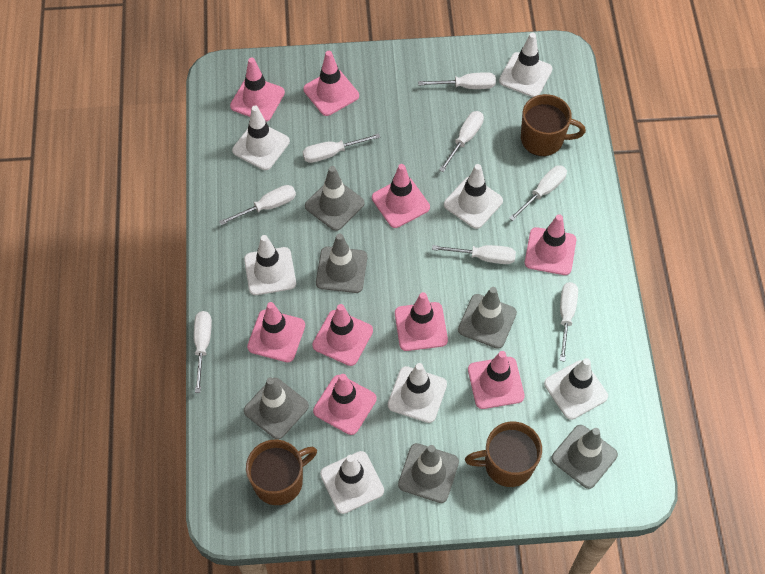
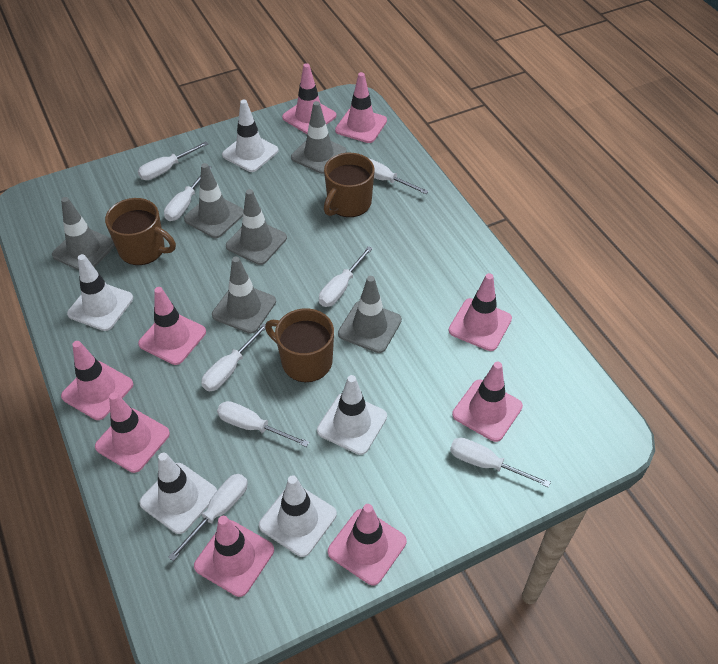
white traffic cone: 7 -> 5

